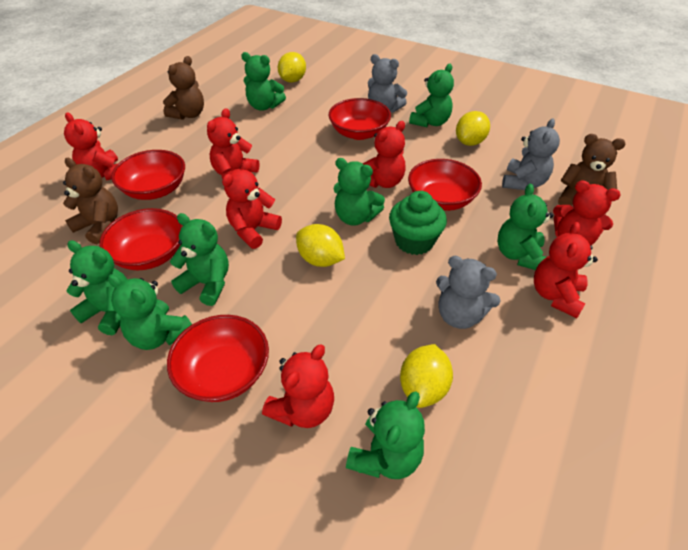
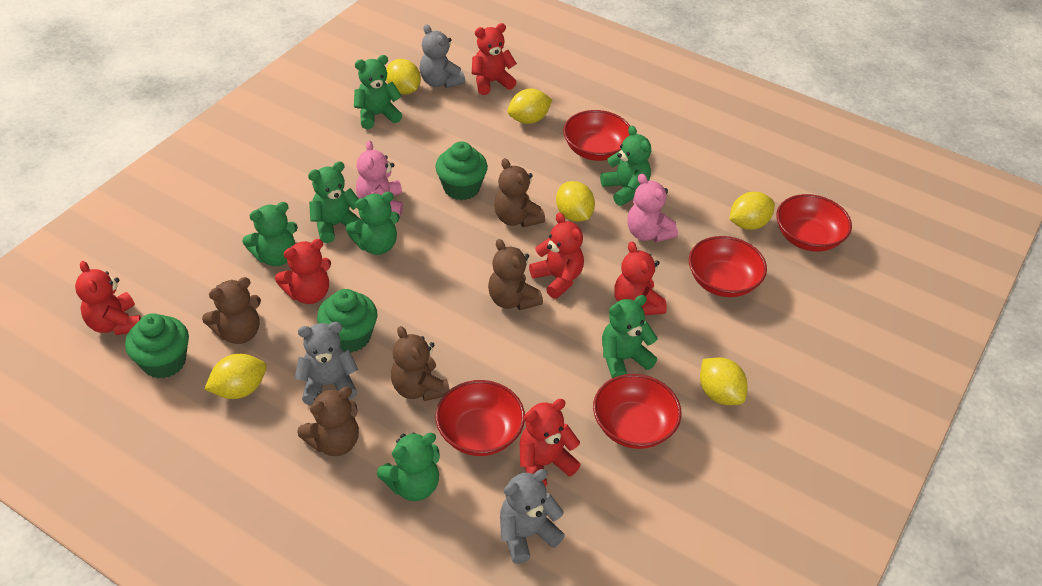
brown teddy bear: 3 -> 5
green cupcake: 1 -> 3
green teddy bear: 8 -> 7
pink teddy bear: 0 -> 2
red teddy bear: 7 -> 6
yellow lemon: 4 -> 6

